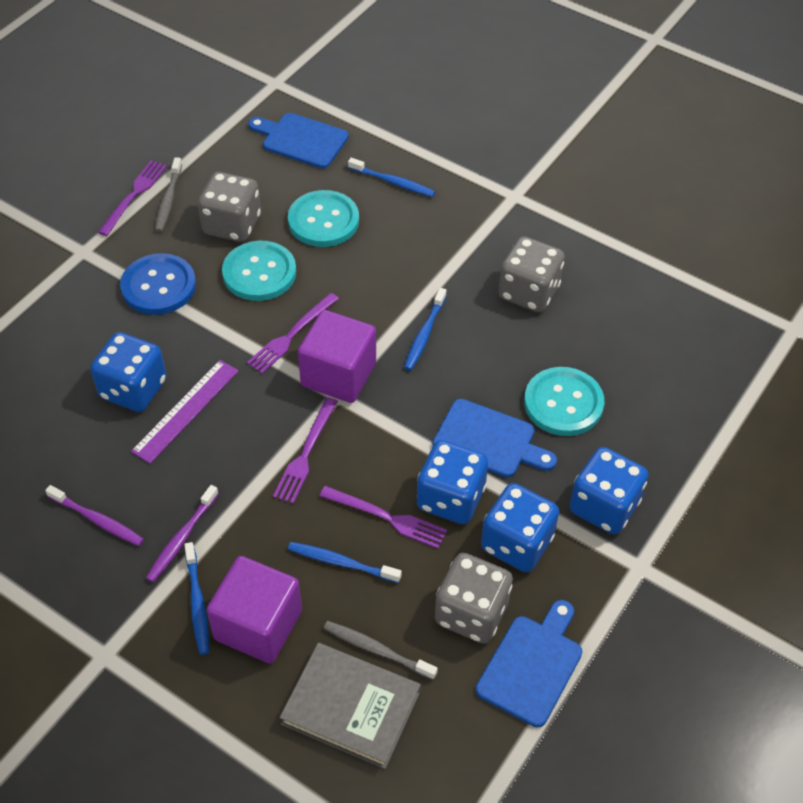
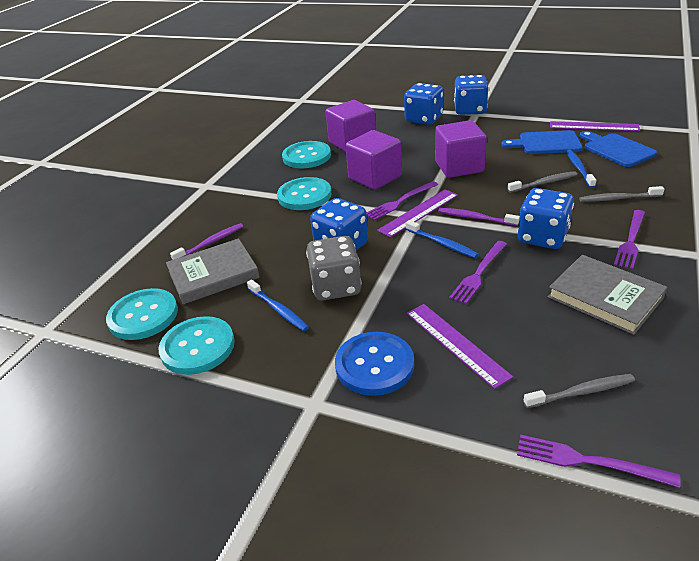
blue cutting board: 3 -> 2
blue toothbrush: 4 -> 3
grey book: 1 -> 2
grey dice: 3 -> 1
grey toothbrush: 2 -> 3
purple cube: 2 -> 3
purple ruler: 1 -> 3
turquoise button: 3 -> 4

